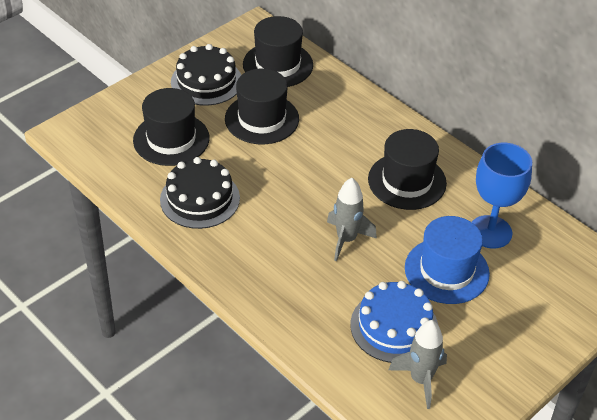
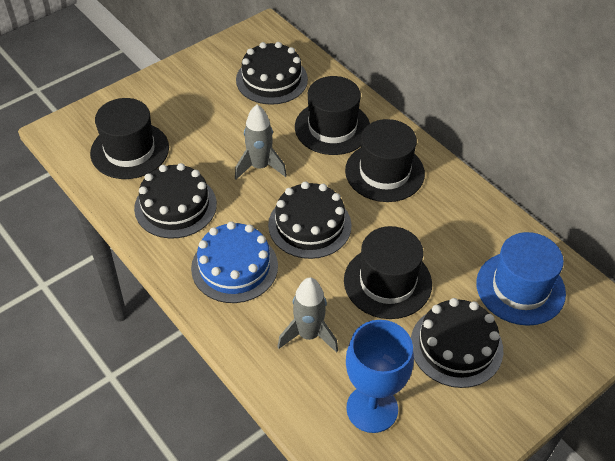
black cake: 2 -> 4

